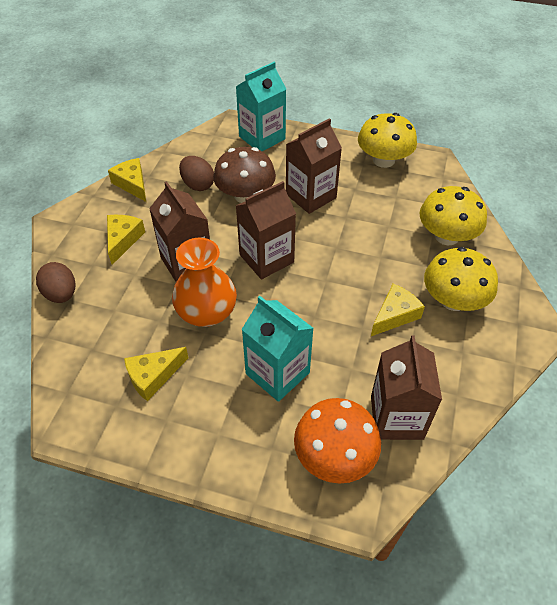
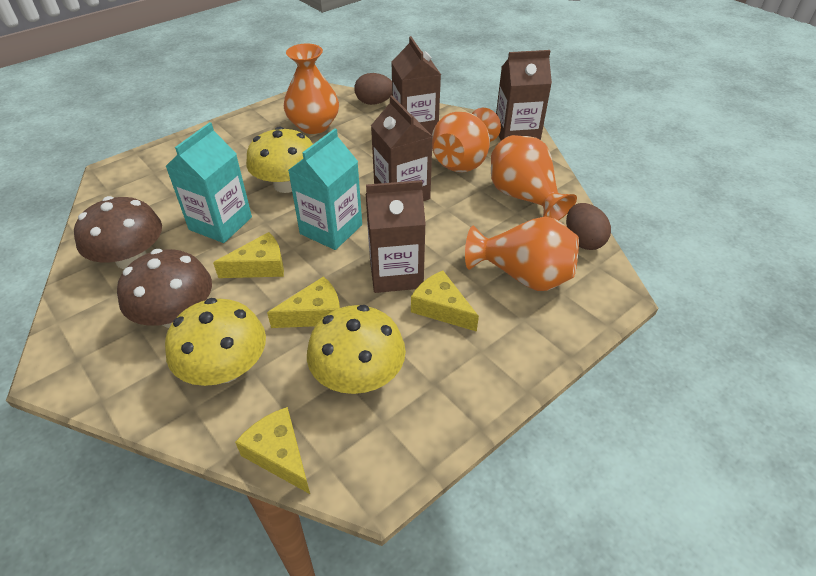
brown mushroom: 1 -> 2
orange mushroom: 1 -> 0
orange vase: 1 -> 4

